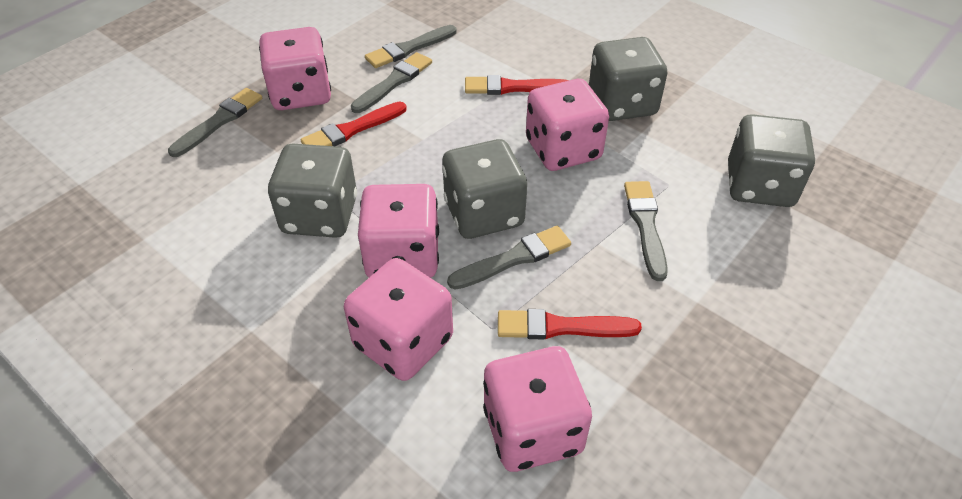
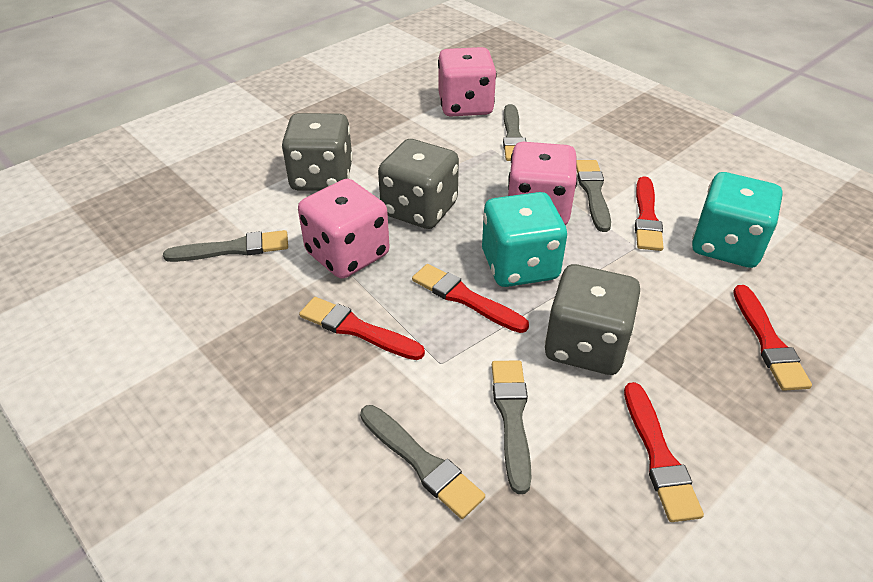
grey dice: 4 -> 3
pink dice: 5 -> 3
red brush: 3 -> 5
turquoise dice: 0 -> 2

